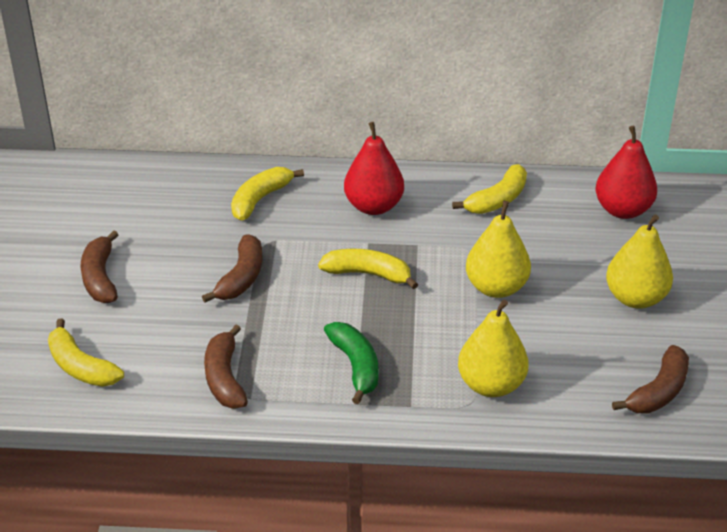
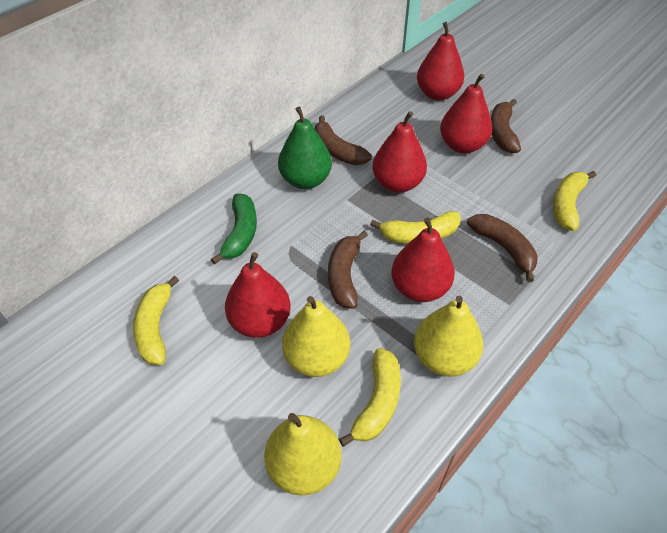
green pear: 0 -> 1
red pear: 2 -> 5

